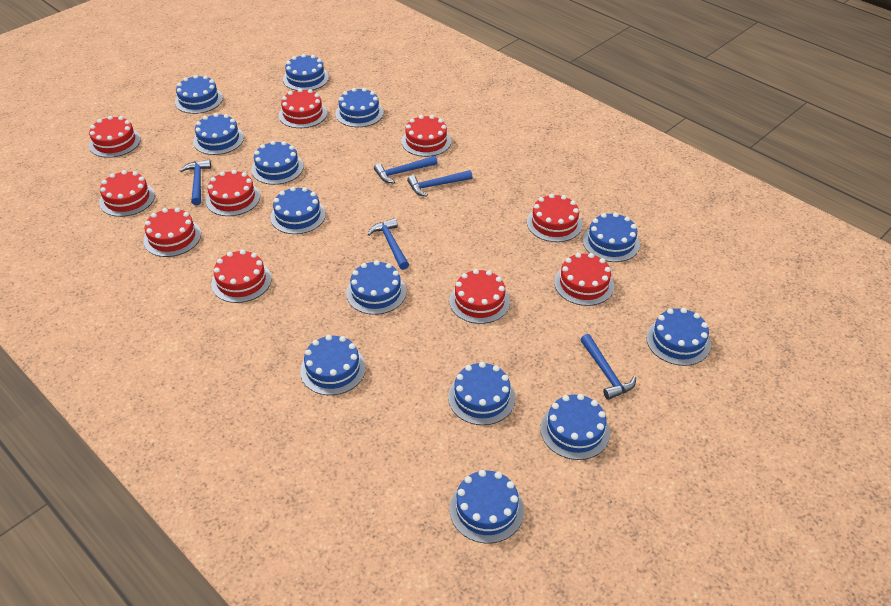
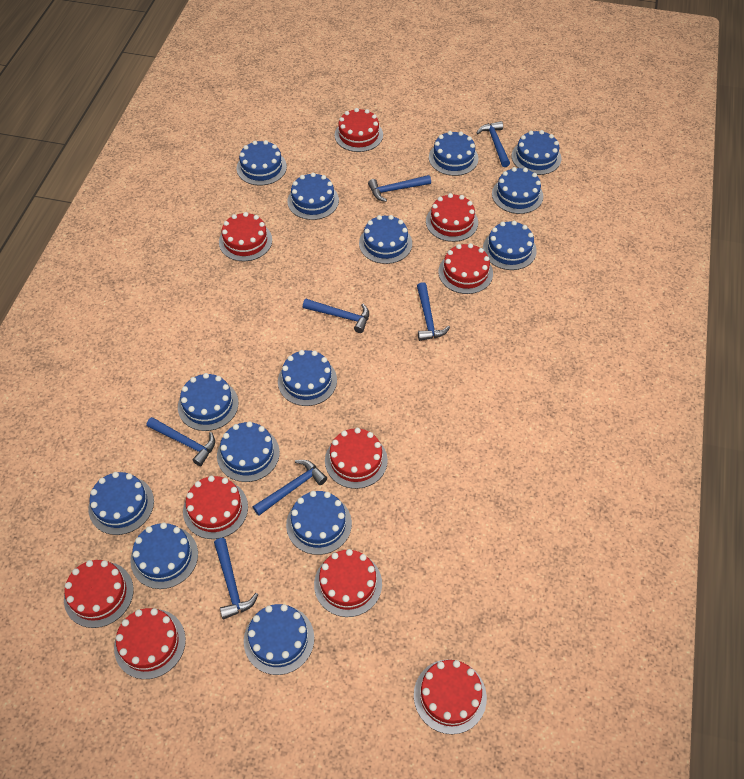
blue cake: 13 -> 14
blue hammer: 5 -> 7

